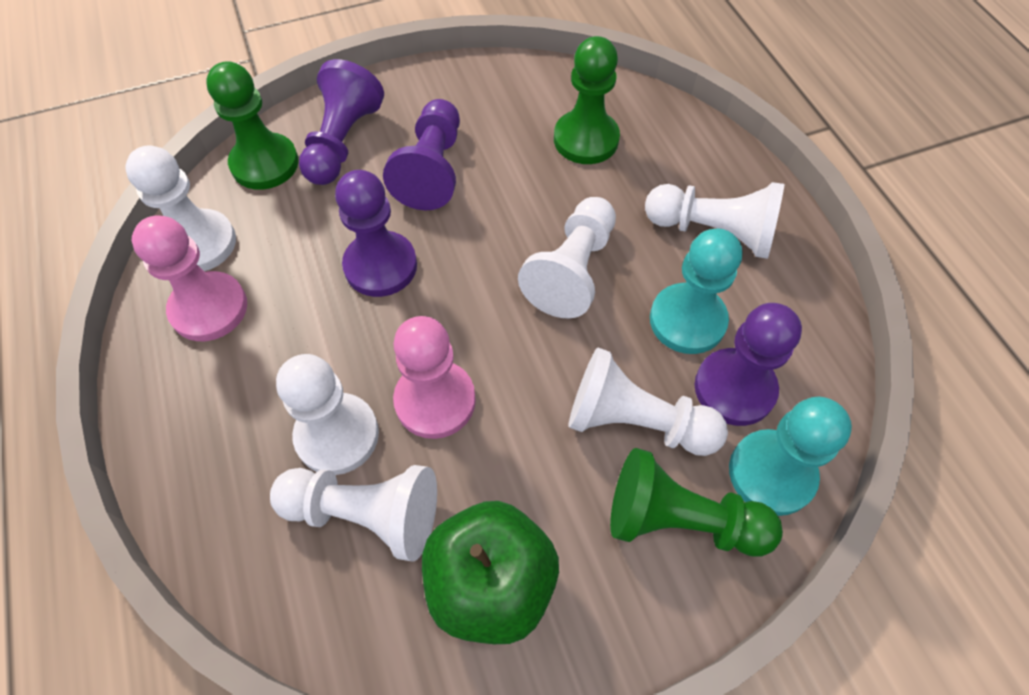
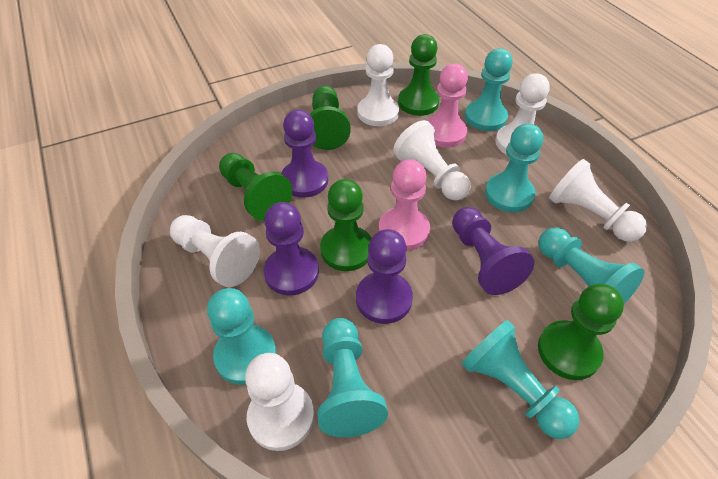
green apple: 1 -> 0
green pawn: 3 -> 5
turquoise pawn: 2 -> 6

